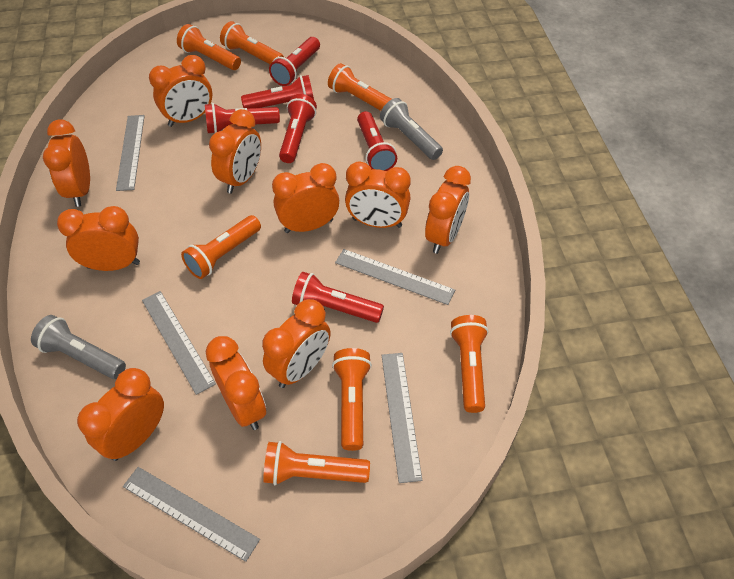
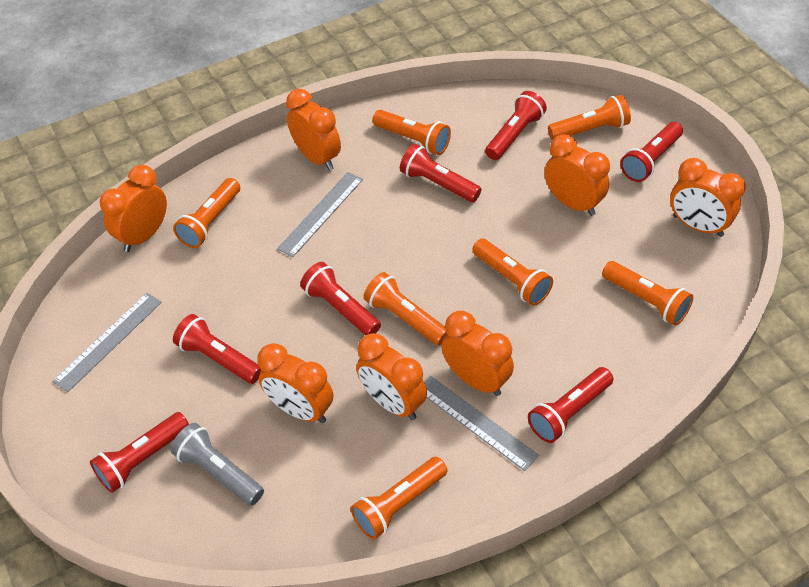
grey flashlight: 2 -> 1
grey ruler: 5 -> 3
orange clock: 10 -> 7
red flashlight: 6 -> 7

